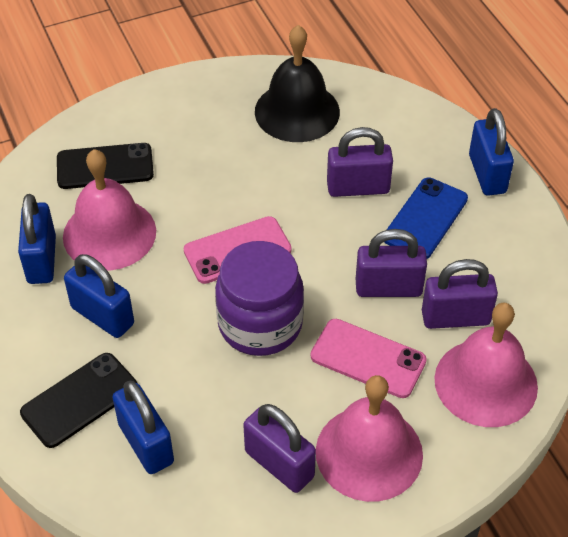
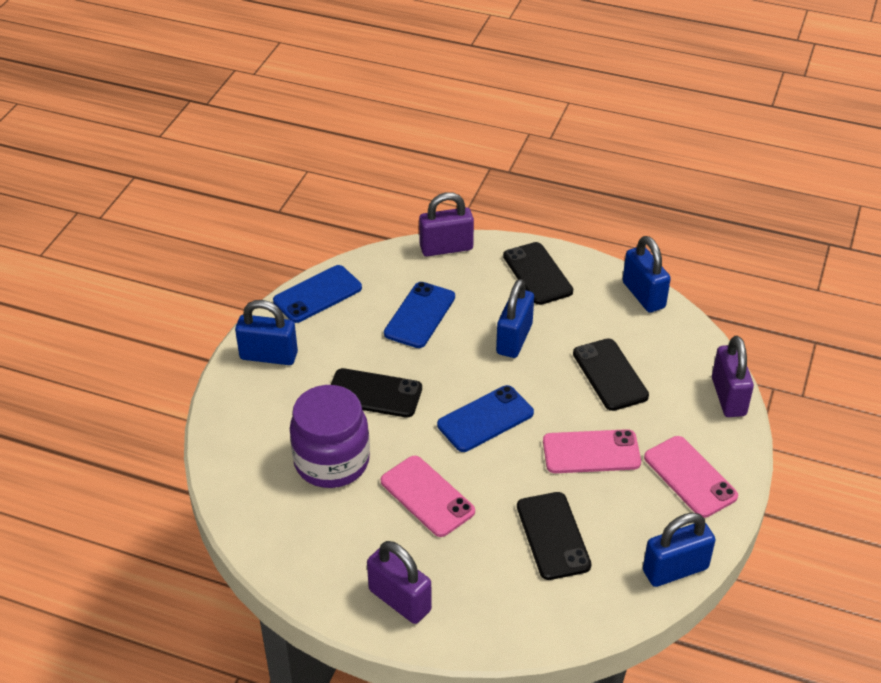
black bell: 1 -> 0
black phone: 2 -> 4
blue phone: 1 -> 3
pink bell: 3 -> 0
pink phone: 2 -> 3
purple padlock: 4 -> 3

